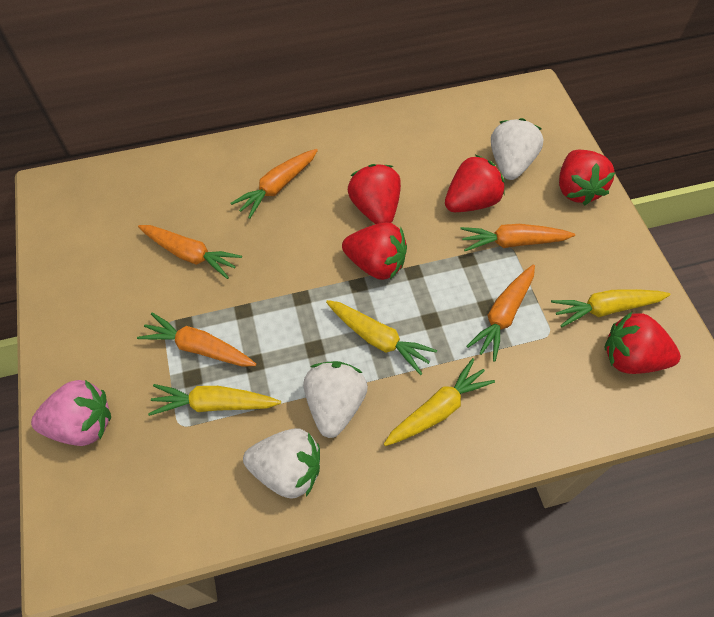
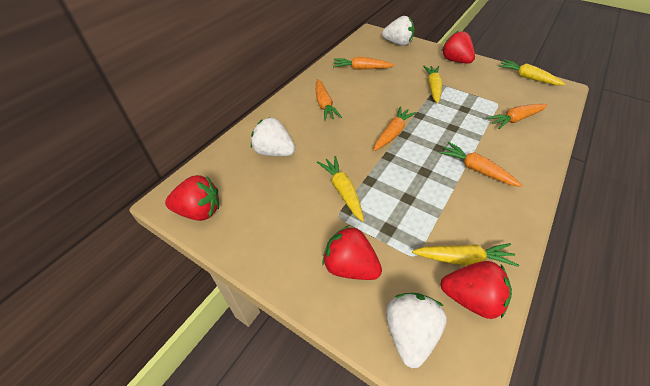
pink strawberry: 1 -> 0
red strawberry: 5 -> 4

